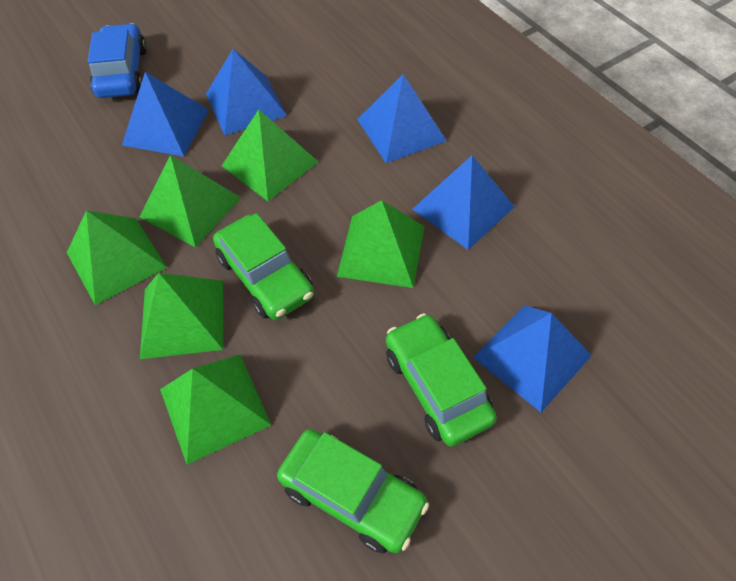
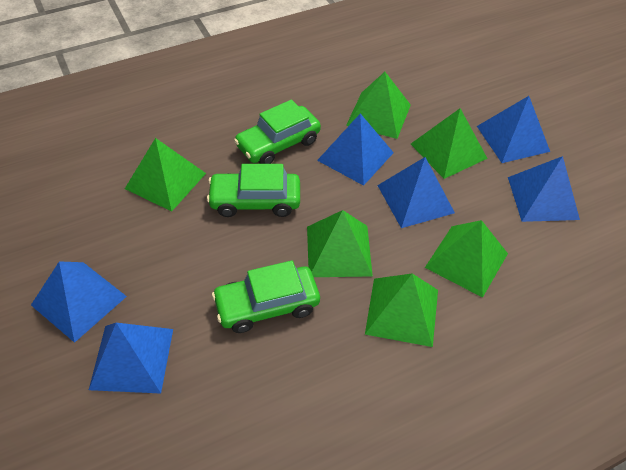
blue car: 1 -> 0
blue pyramid: 5 -> 6

